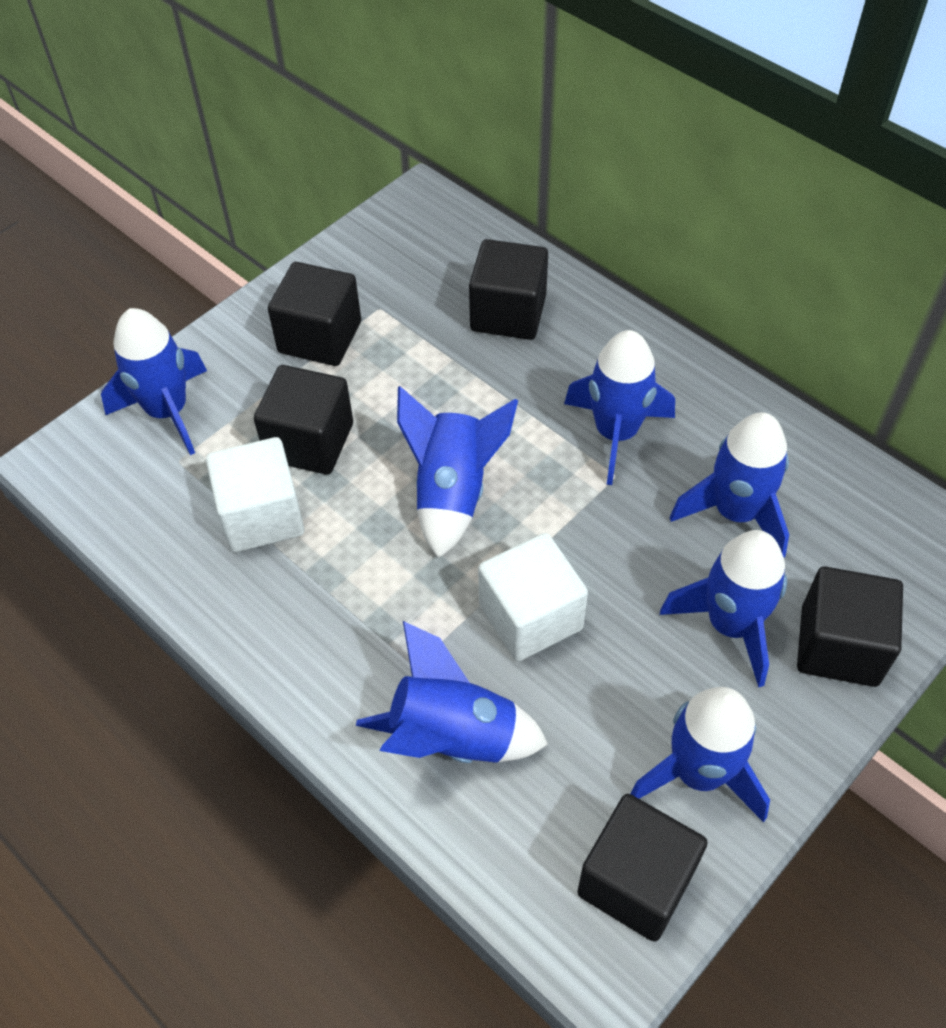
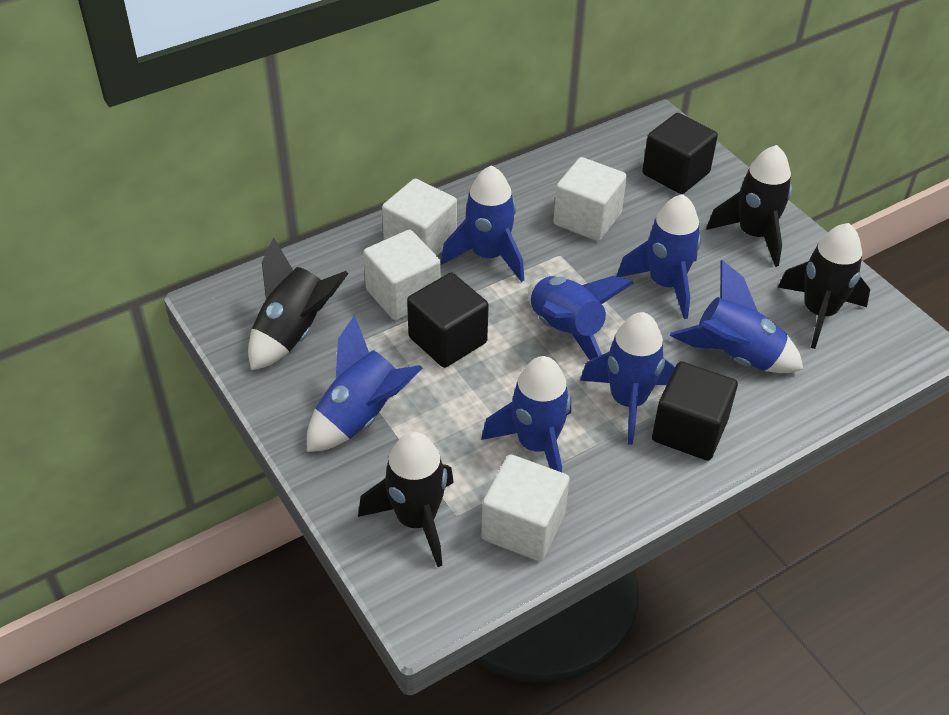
black cube: 5 -> 3
black rocket: 0 -> 4
white cube: 2 -> 4

